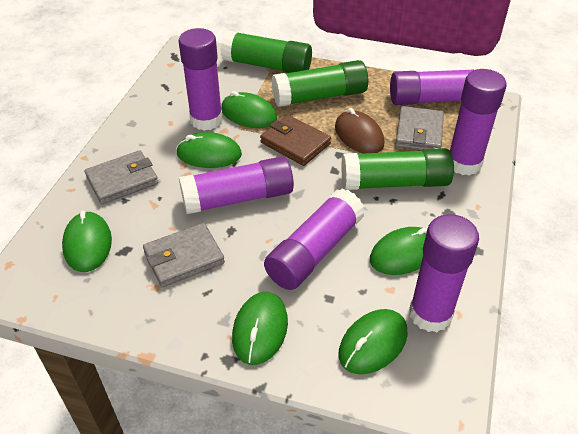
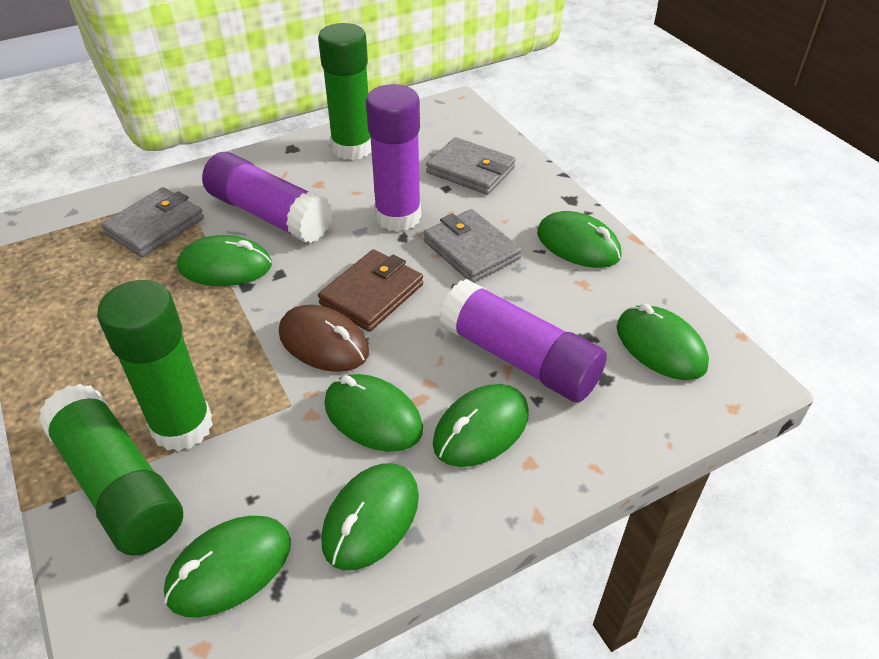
green mouse: 6 -> 7
purple glue stick: 6 -> 3

